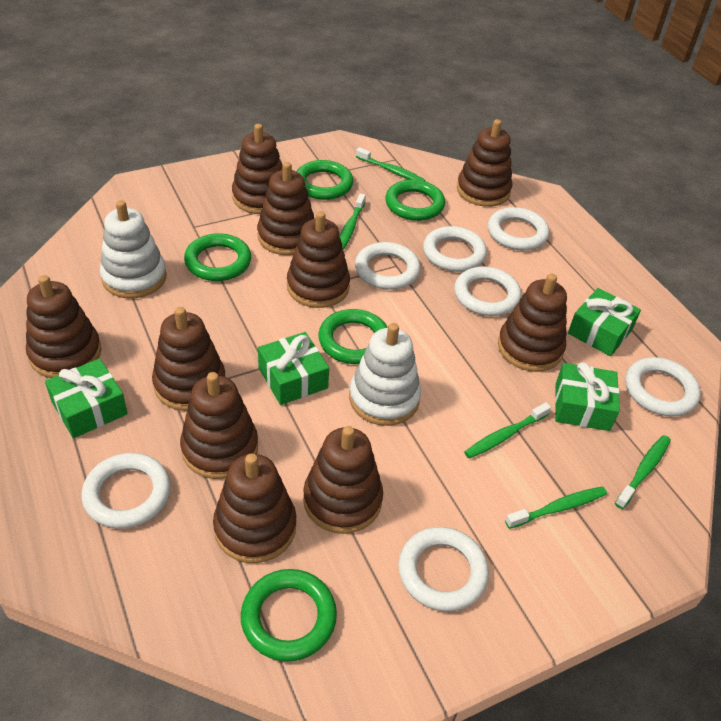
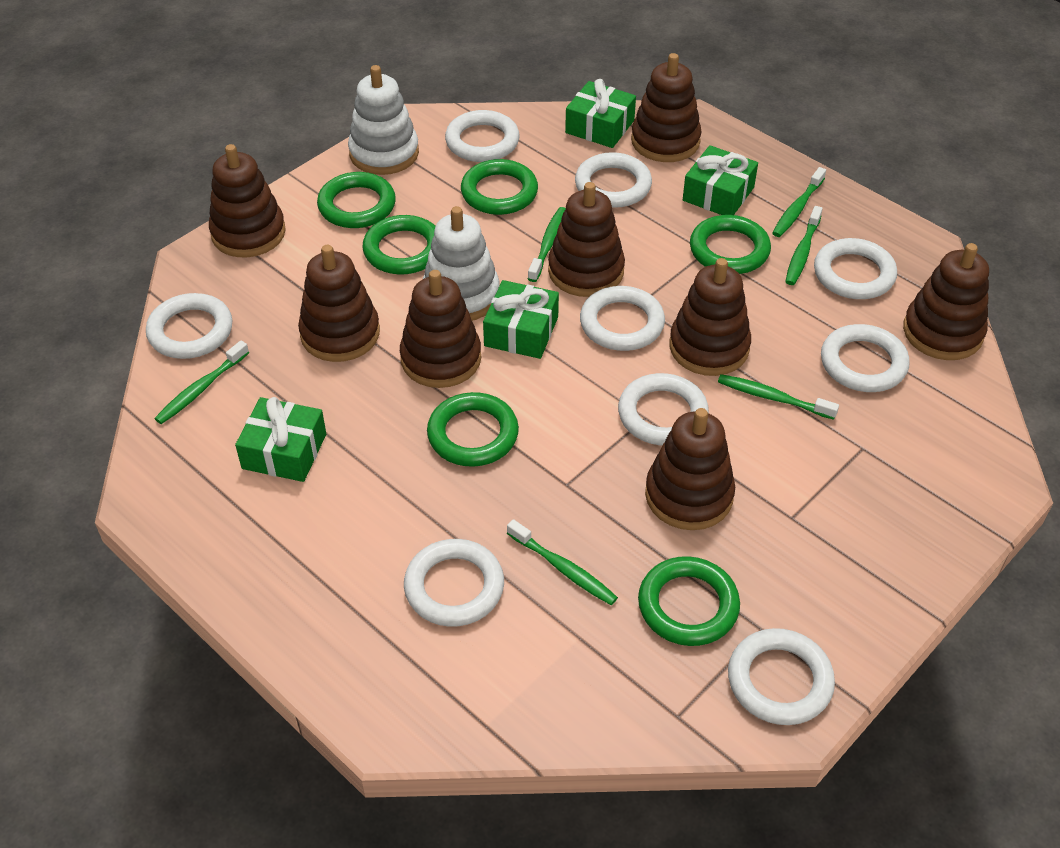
brown stacking toy: 10 -> 8
green ring: 5 -> 6
green toothbrush: 5 -> 6
white ring: 7 -> 9

